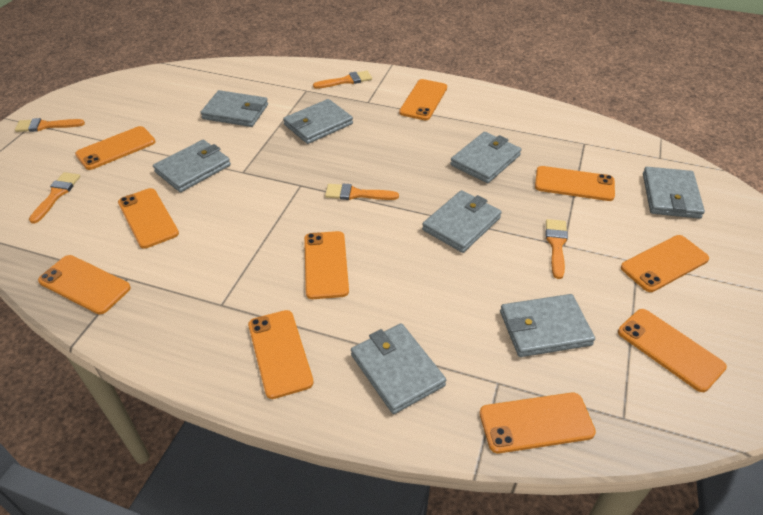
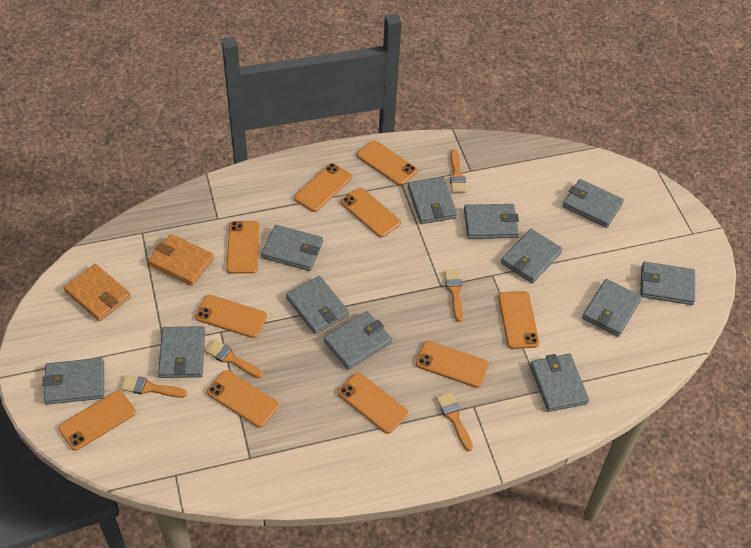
grey wallet: 8 -> 12
orange wallet: 0 -> 2

